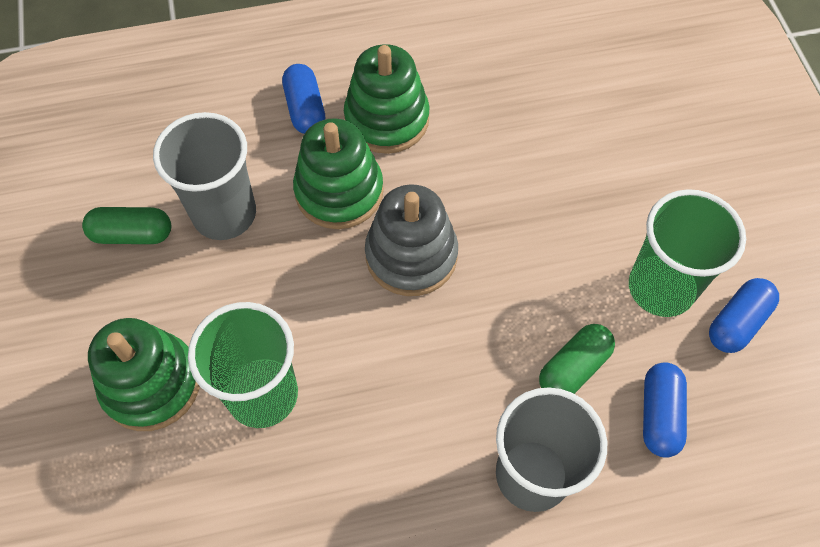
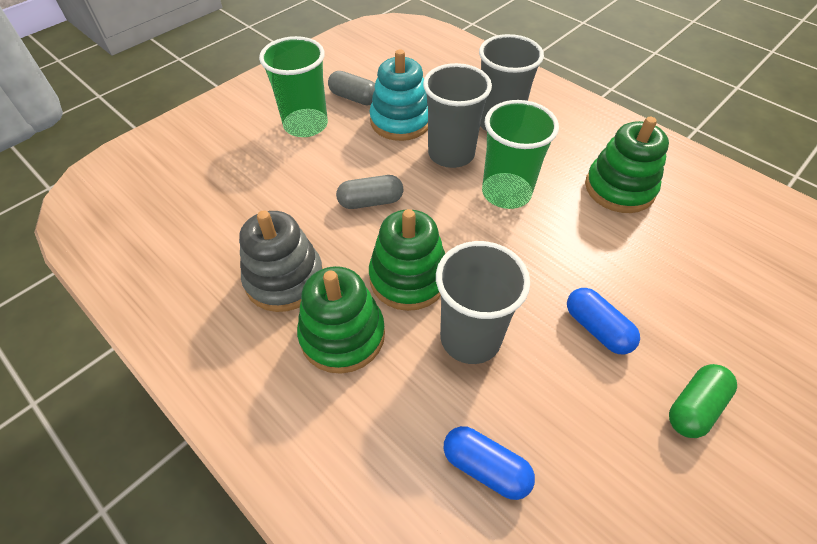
blue capsule: 3 -> 2
green capsule: 2 -> 1
grey capsule: 0 -> 2
grey cup: 2 -> 3
turquoise stacking toy: 0 -> 1

